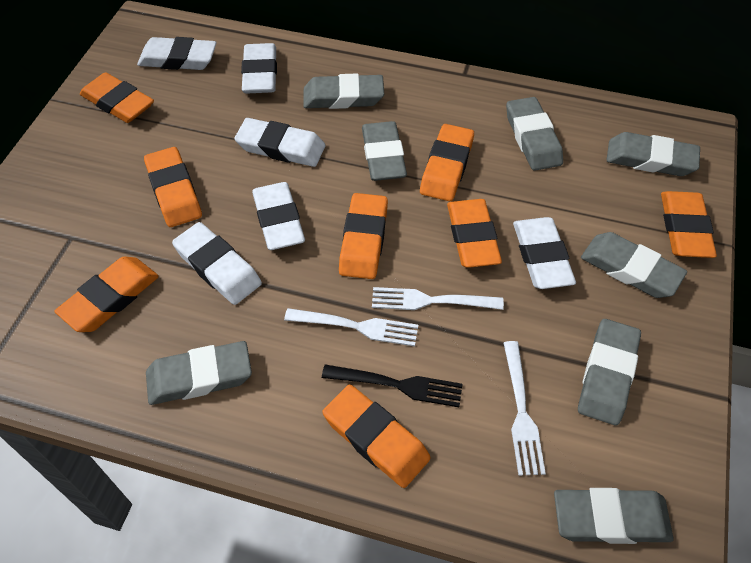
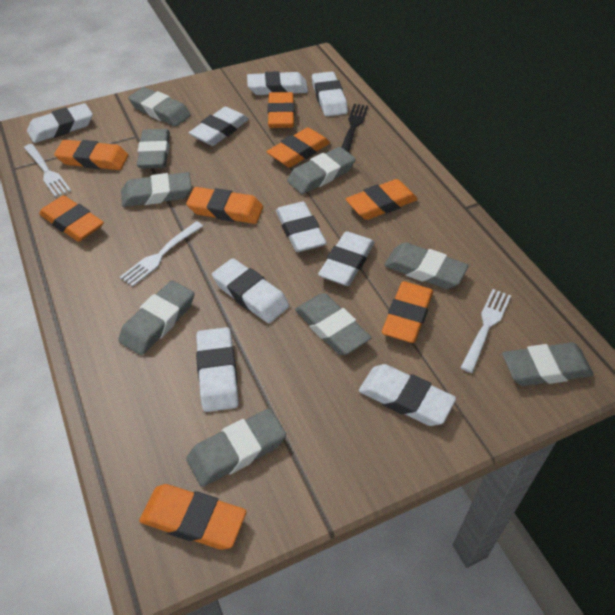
grey eraser: 8 -> 9
white eraser: 6 -> 9

